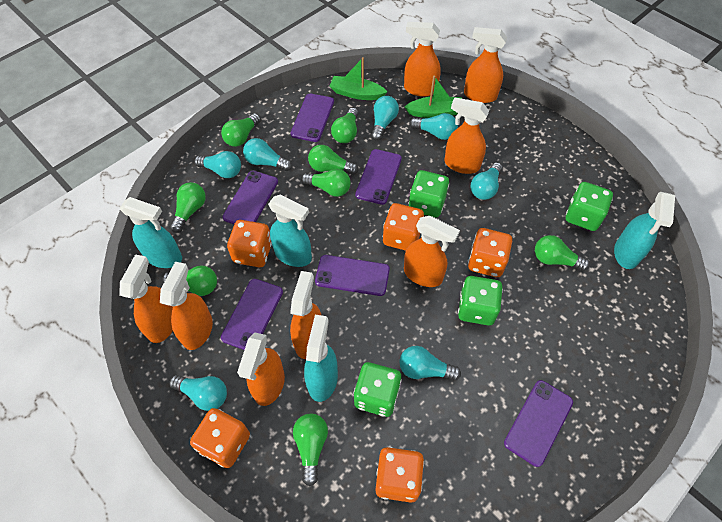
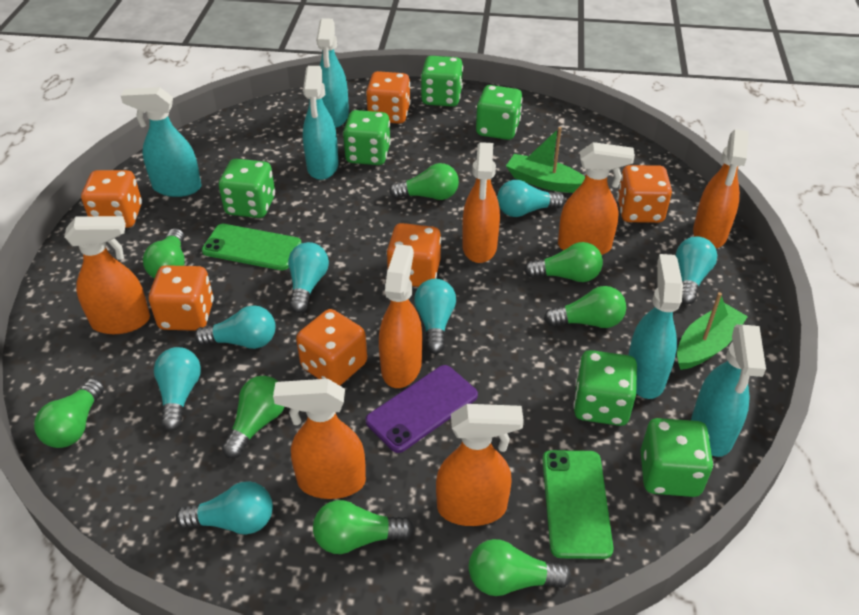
green dice: 4 -> 6
green phone: 0 -> 2
orange dice: 5 -> 6
orange spray bottle: 8 -> 7
purple phone: 6 -> 1
turquoise spray bottle: 4 -> 5

